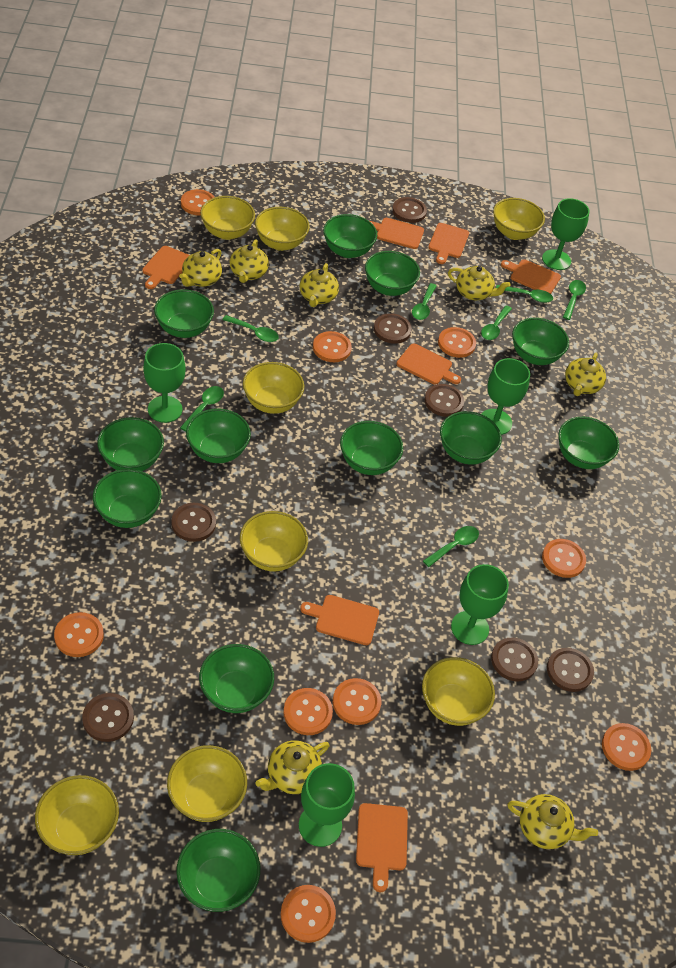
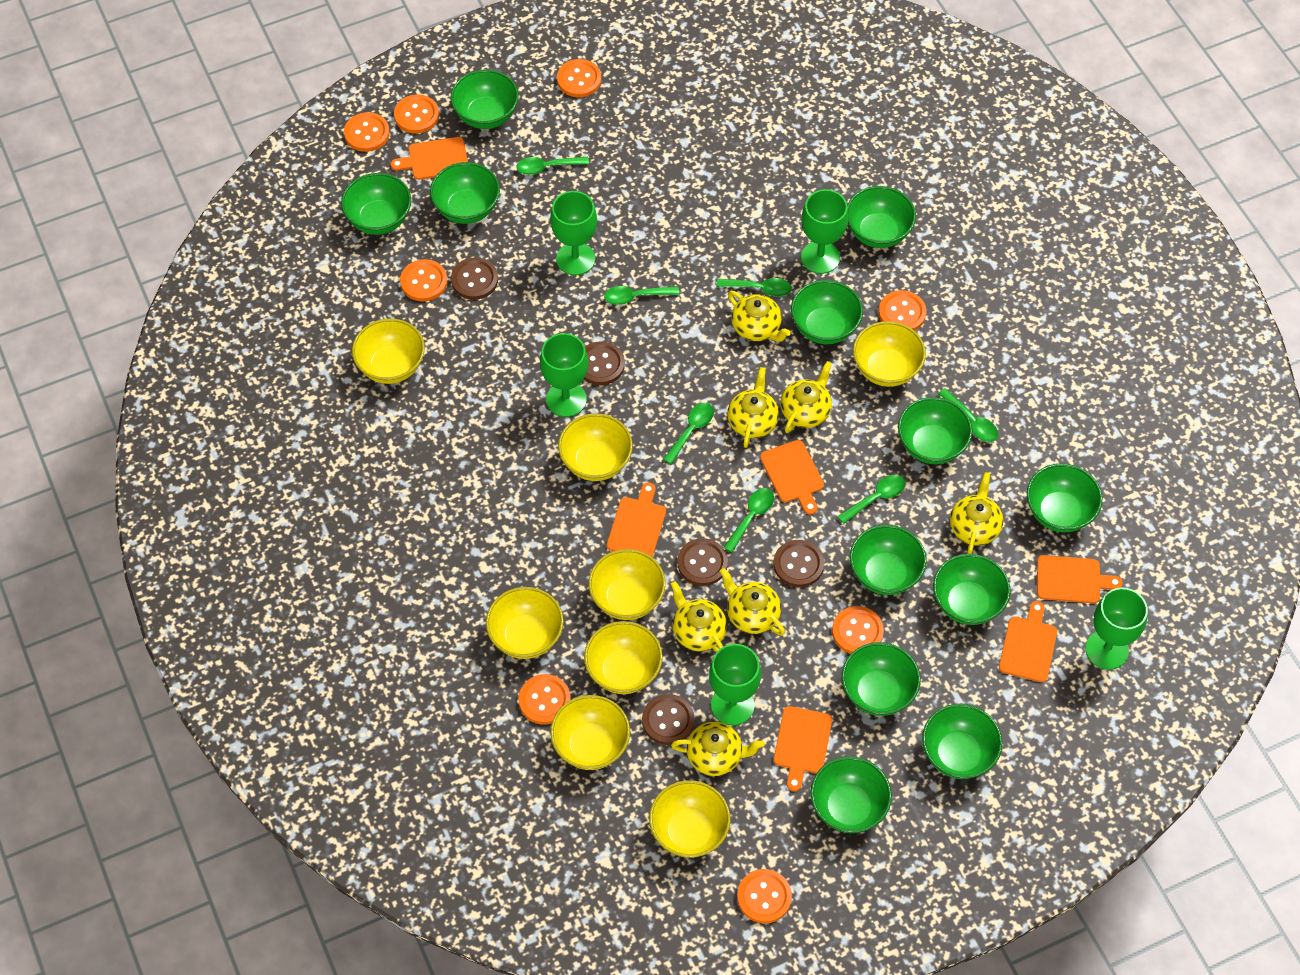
brown button: 7 -> 5
orange button: 9 -> 8
orange cutting board: 7 -> 6

